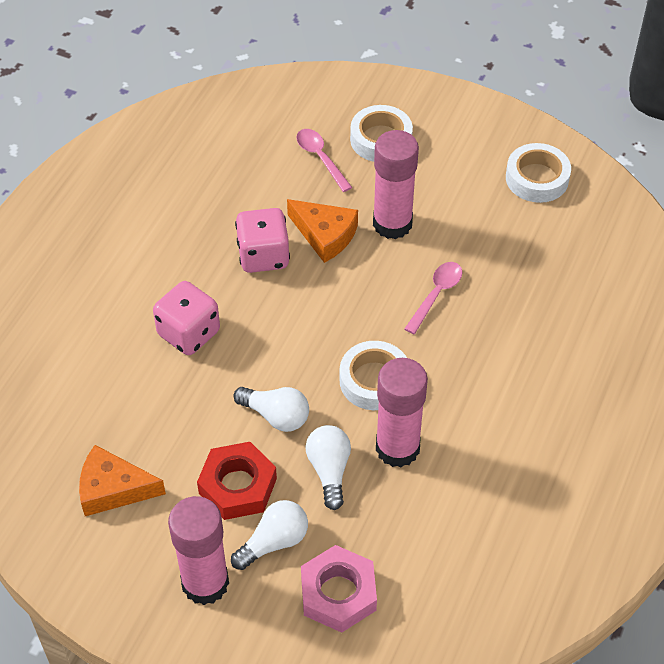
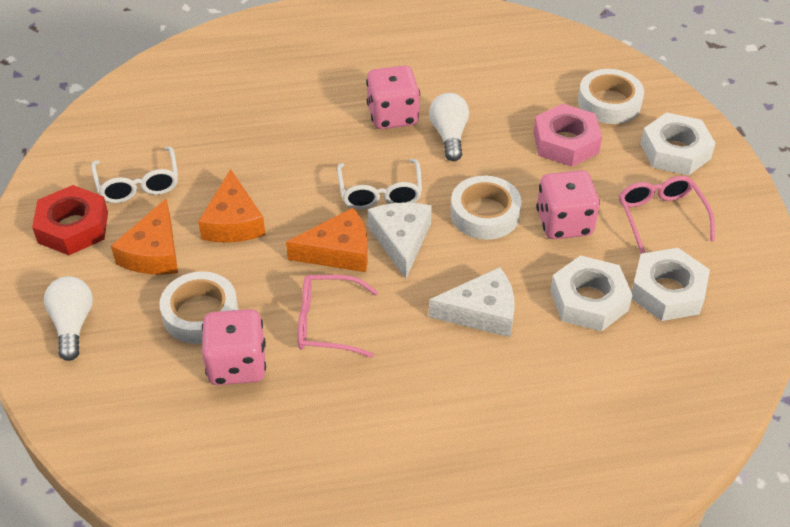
orange cheese: 2 -> 3
pink dice: 2 -> 3
pink glasses: 0 -> 2
pink glue stick: 3 -> 0
pink spoon: 2 -> 0
white cheese: 0 -> 2
white glasses: 0 -> 2
white light bulb: 3 -> 2
white nut: 0 -> 3

